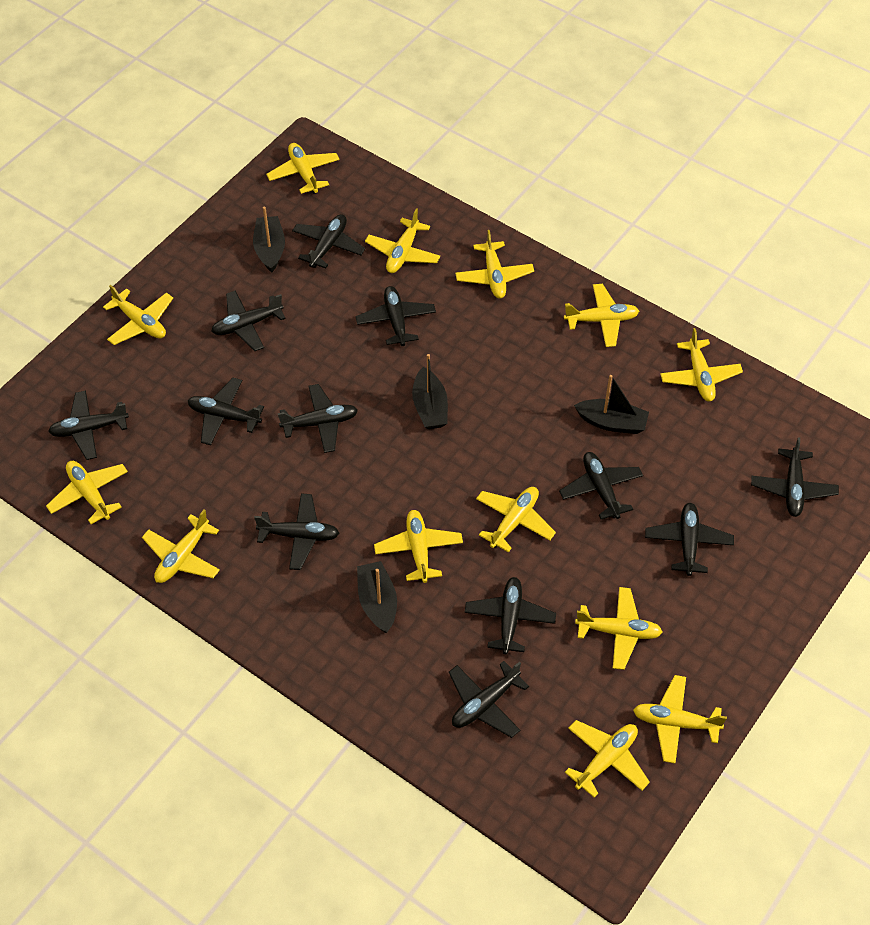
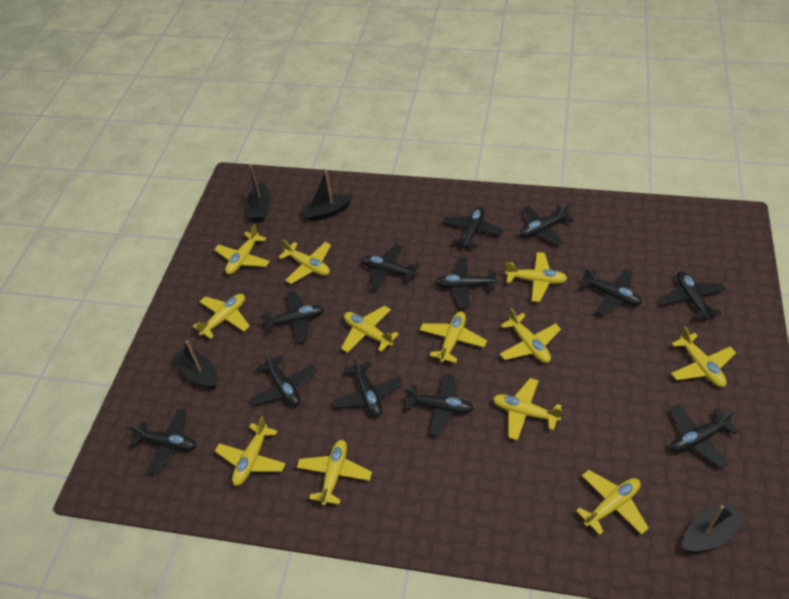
yellow plane: 13 -> 12

